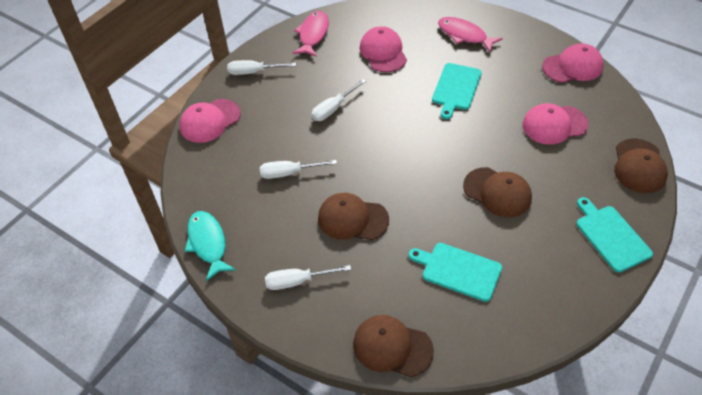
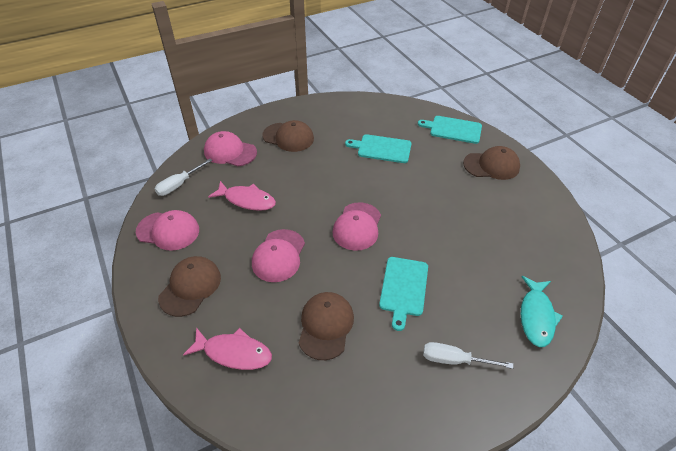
white screwdriver: 4 -> 2

